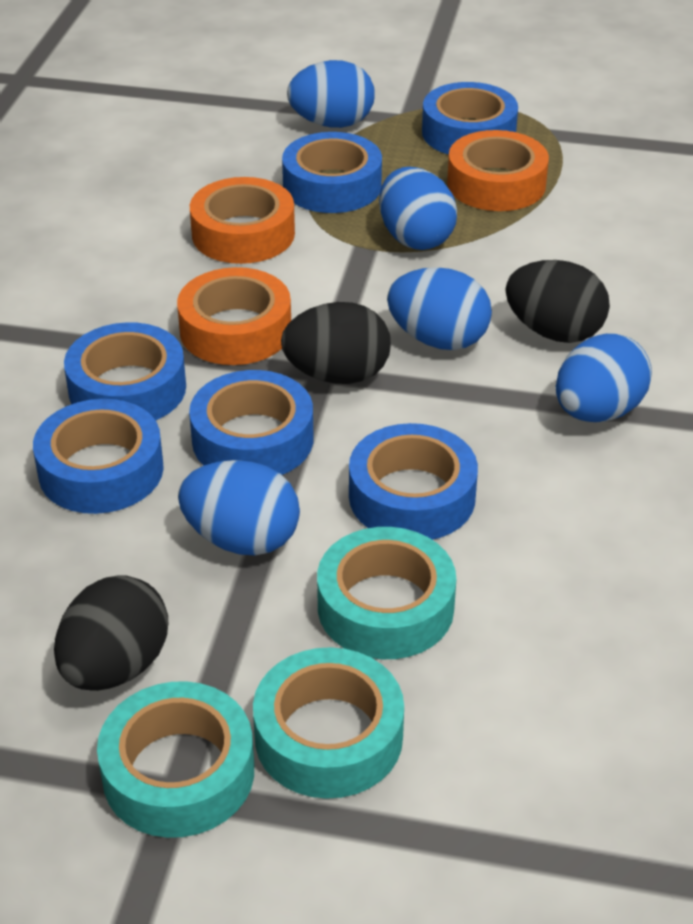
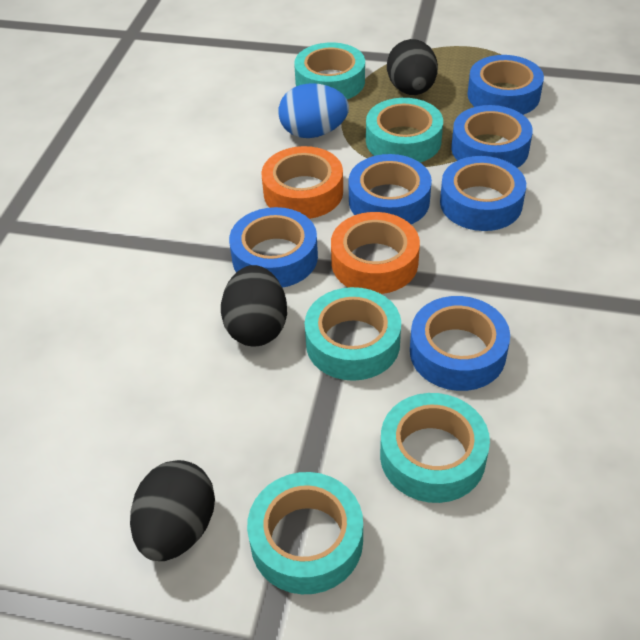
blue egg: 5 -> 1
orange tape: 3 -> 2
turquoise tape: 3 -> 5

